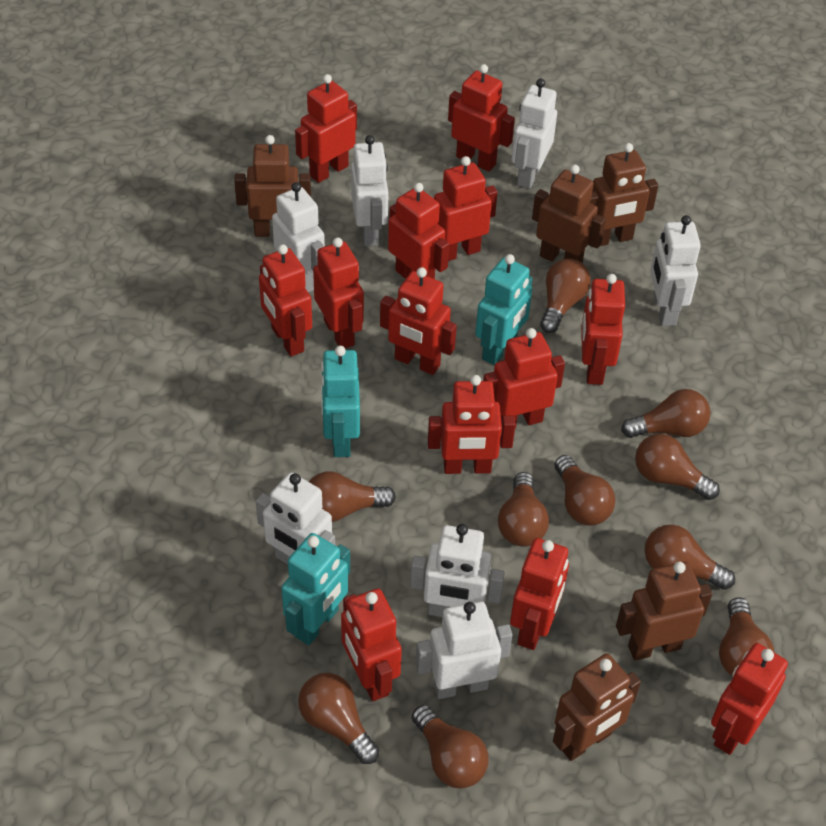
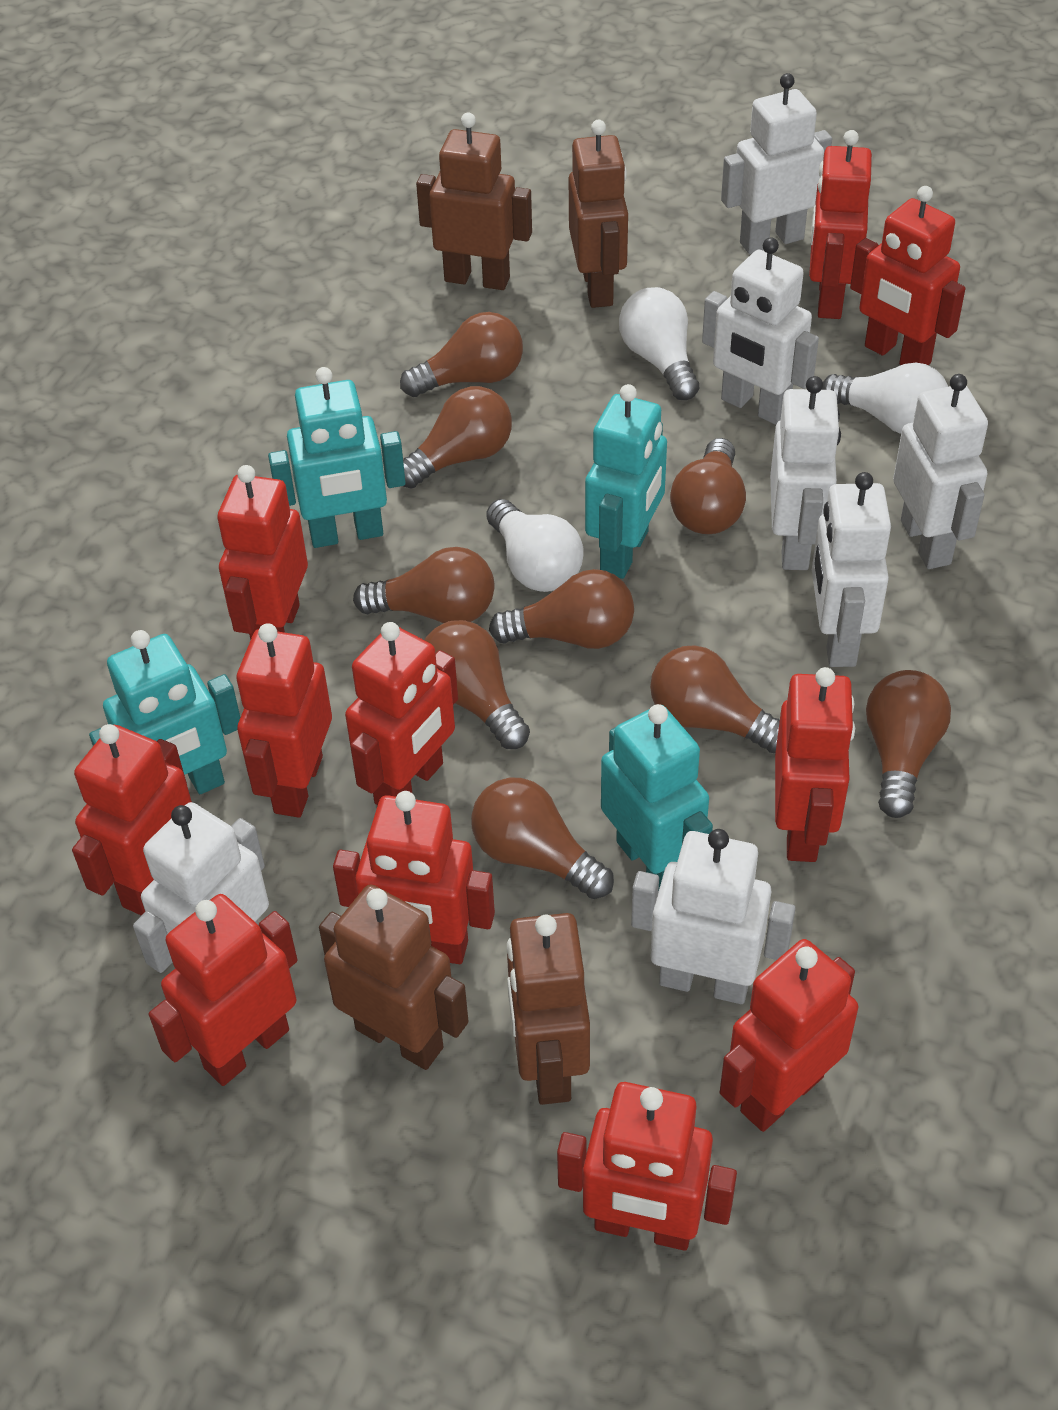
brown light bulb: 10 -> 9
brown robot: 5 -> 4
red robot: 13 -> 11
turquoise robot: 3 -> 4
white light bulb: 0 -> 3

